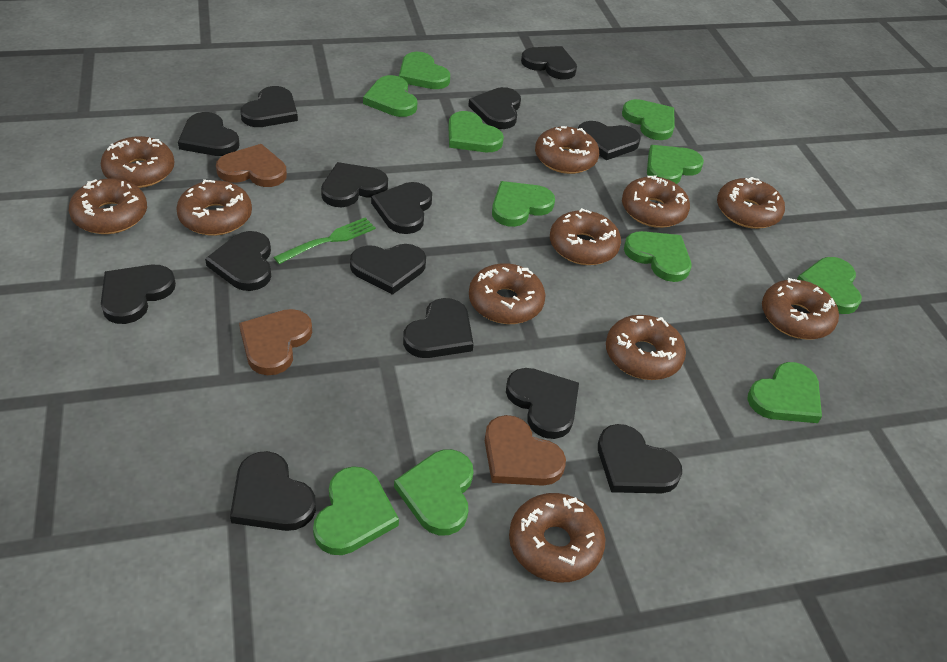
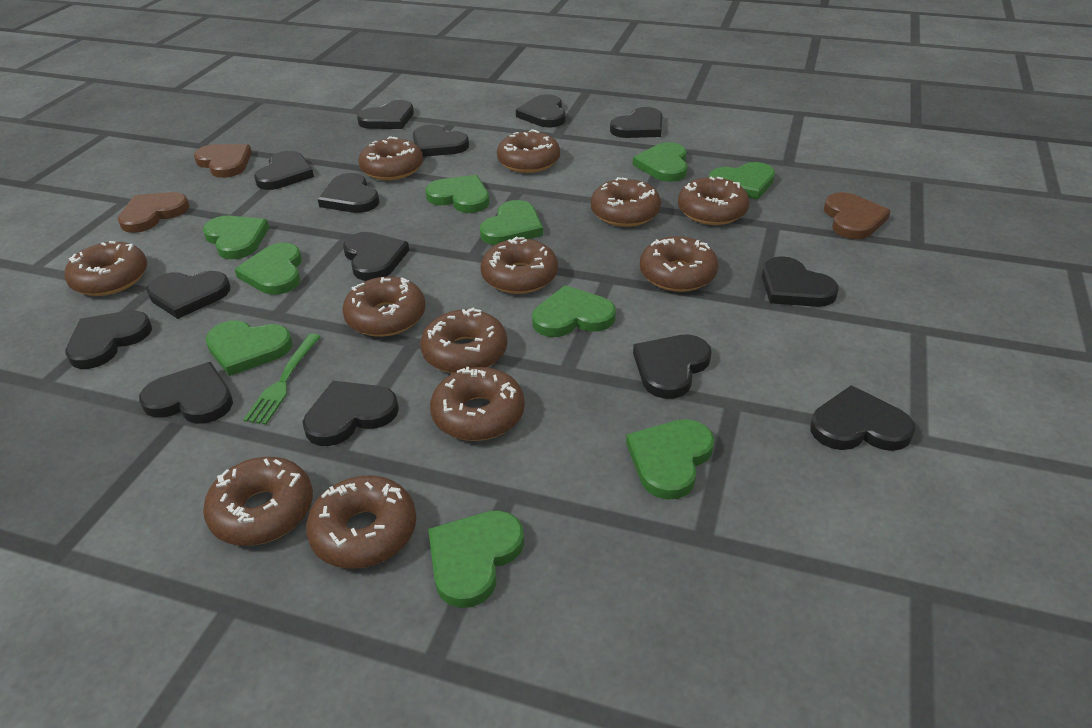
brown donut: 11 -> 12
green heart: 11 -> 10

